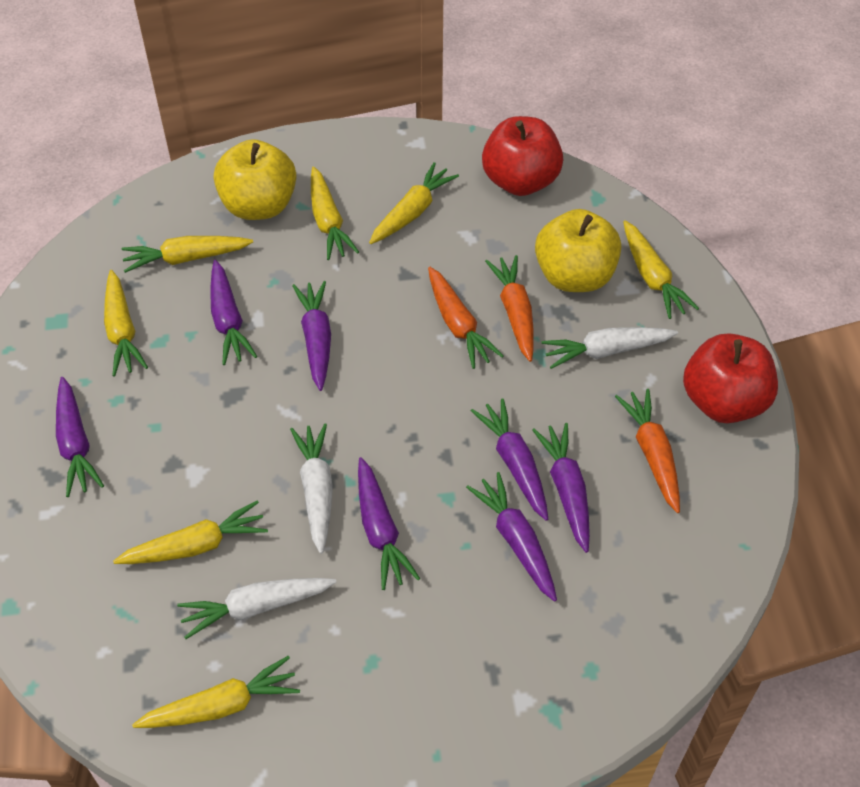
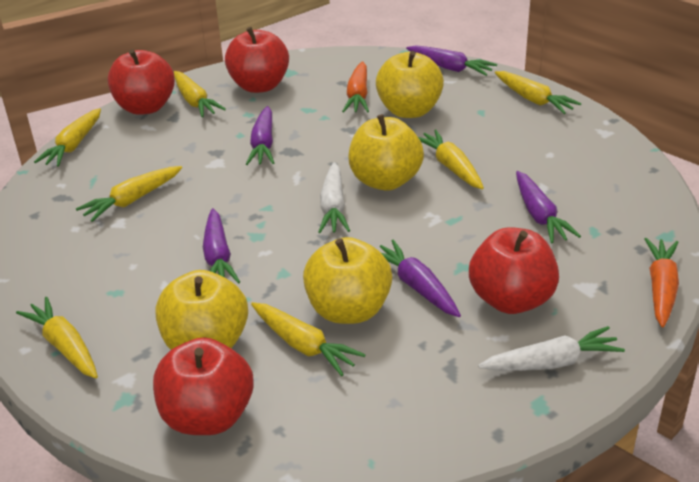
orange carrot: 3 -> 2
purple carrot: 7 -> 5
red apple: 2 -> 4
white carrot: 3 -> 2
yellow apple: 2 -> 4

